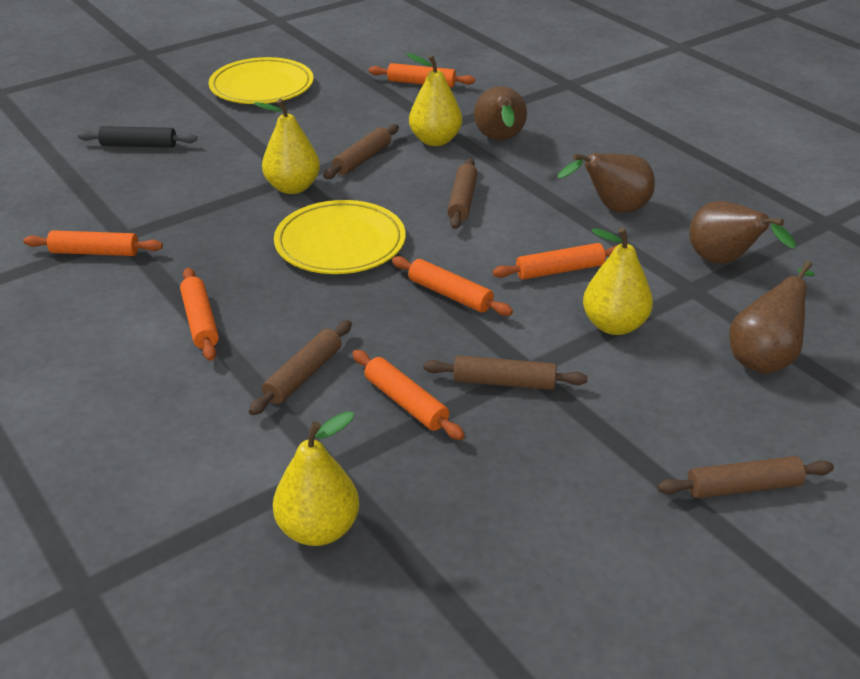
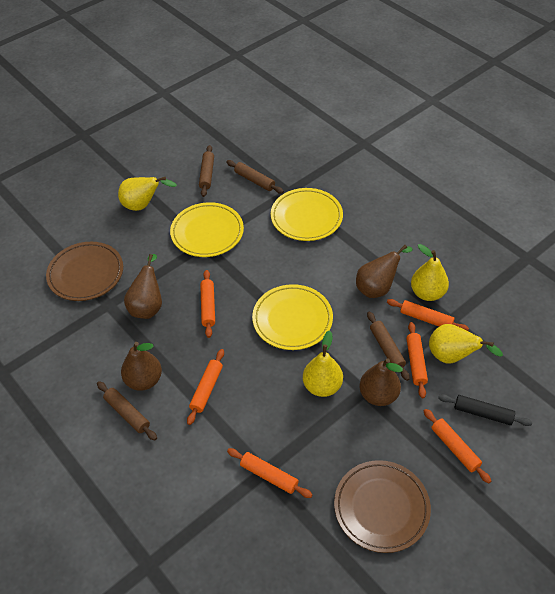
brown plate: 0 -> 2
brown rolling pin: 5 -> 4
yellow plate: 2 -> 3

